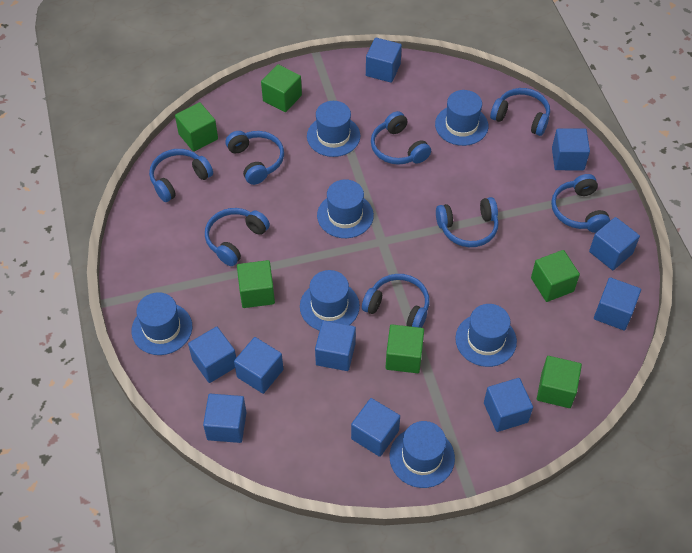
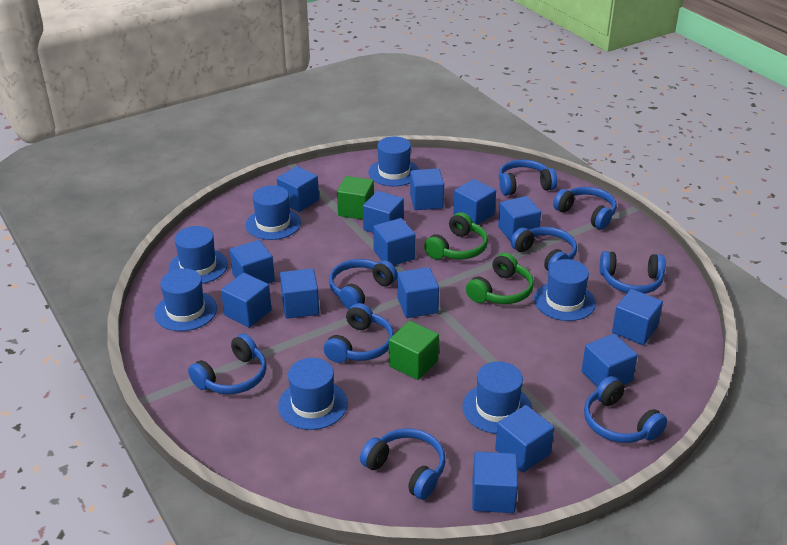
blue cube: 10 -> 14
blue headphones: 8 -> 9
green cube: 6 -> 2
green headphones: 0 -> 2

